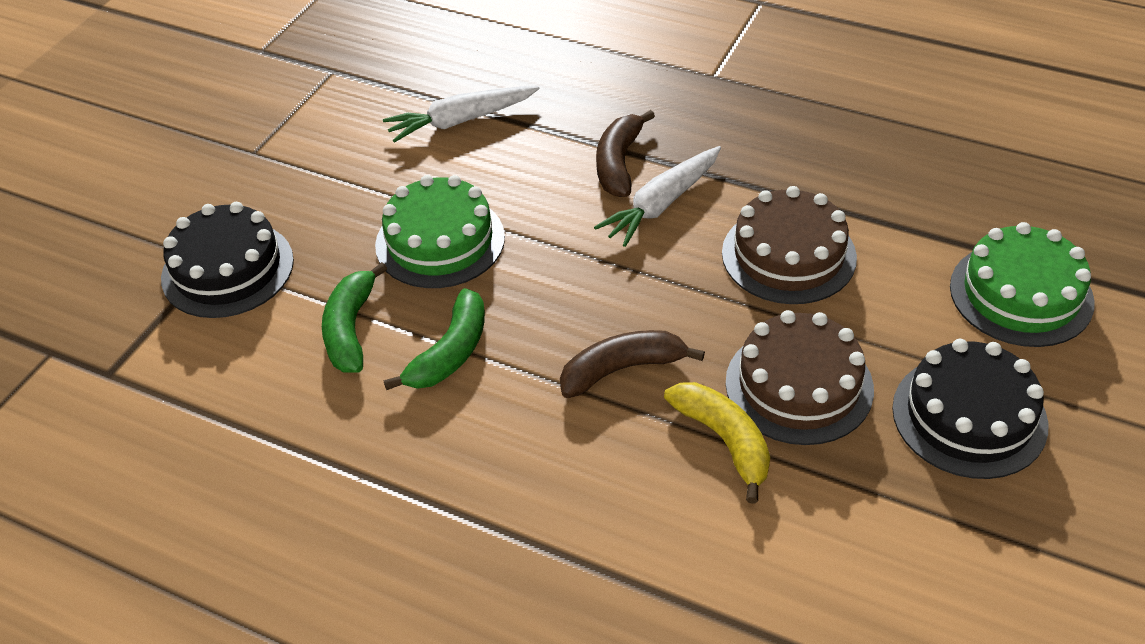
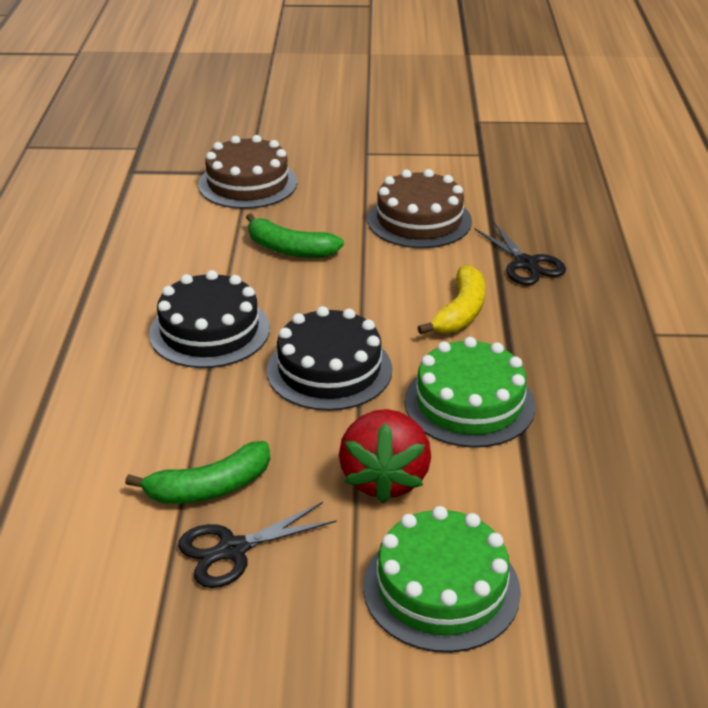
black scissors: 0 -> 2
brown banana: 2 -> 0
red strawberry: 0 -> 1
white carrot: 2 -> 0

